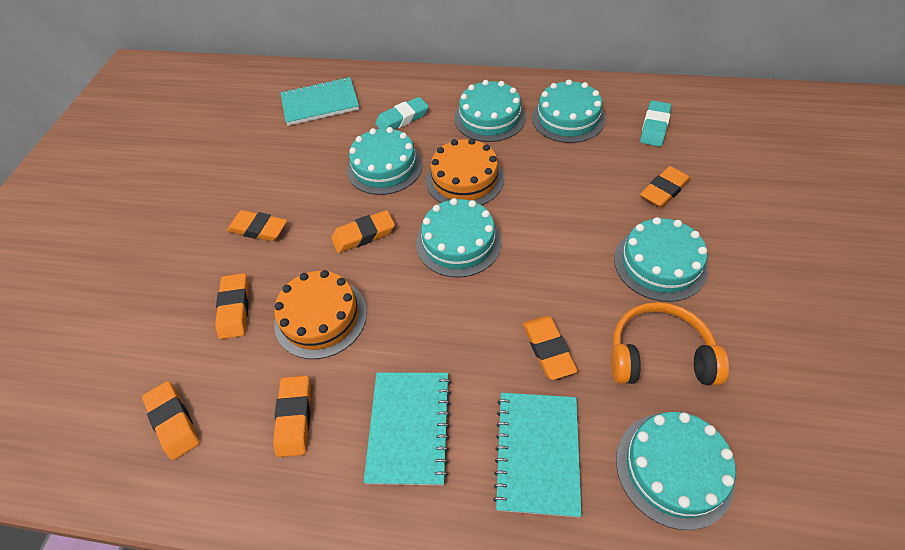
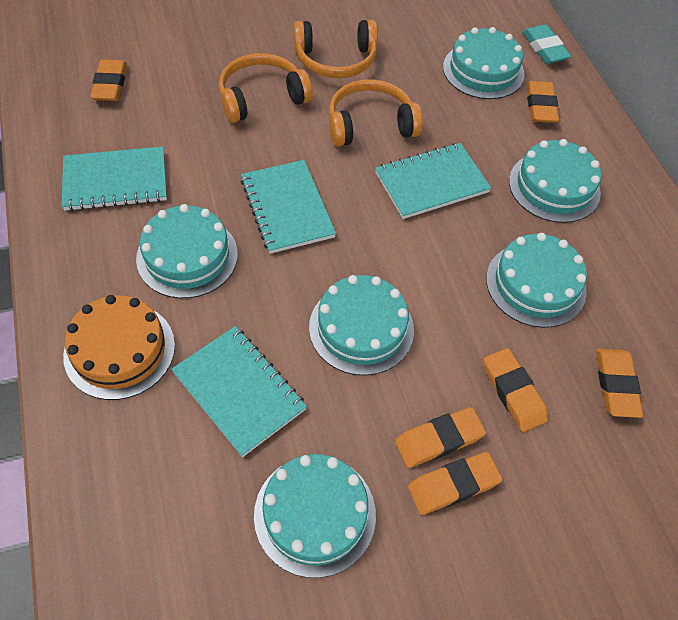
orange cake: 2 -> 1
orange eraser: 7 -> 6
orange headphones: 1 -> 3
turquoise eraser: 2 -> 1
turquoise notebook: 3 -> 4

